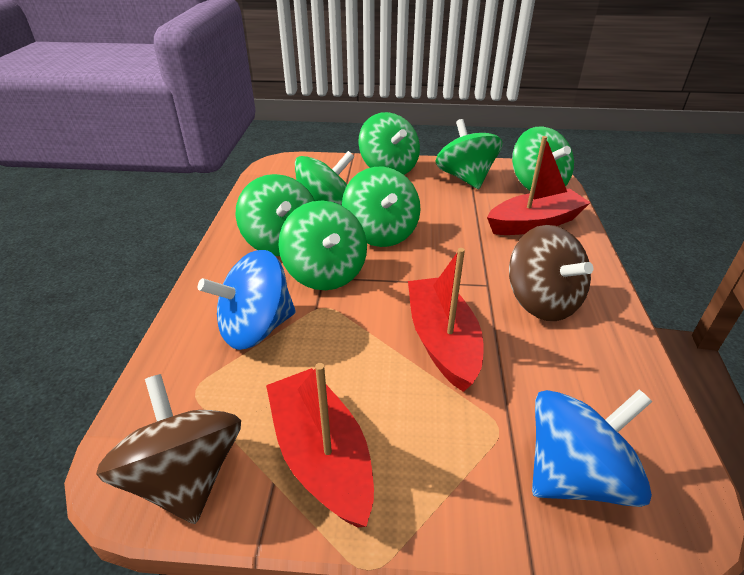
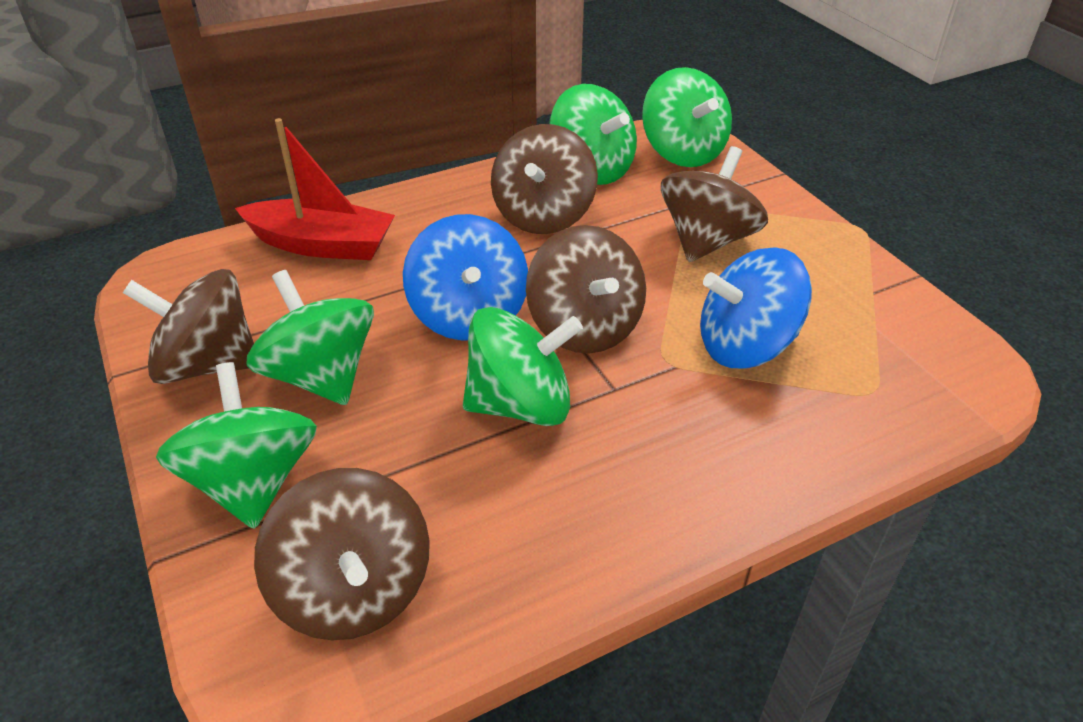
brown spinning top: 2 -> 5
green spinning top: 7 -> 5
red boat: 3 -> 1

